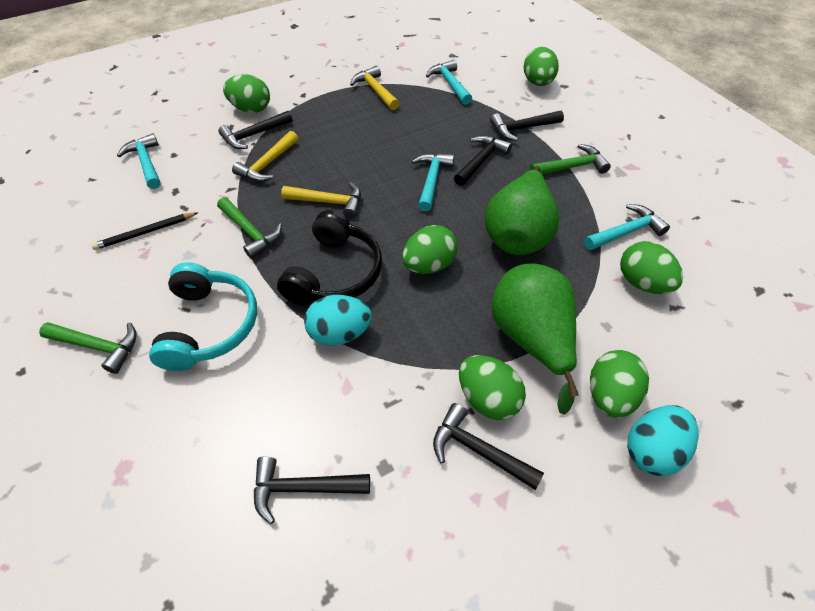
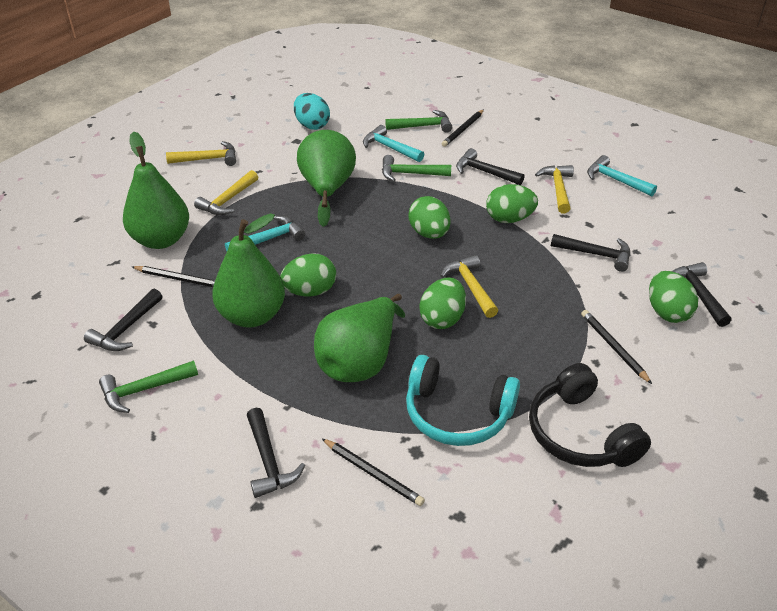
black pencil: 1 -> 4
green egg: 6 -> 5
green pear: 2 -> 4
turquoise egg: 2 -> 1
turquoise hammer: 4 -> 3
yellow hammer: 3 -> 4

